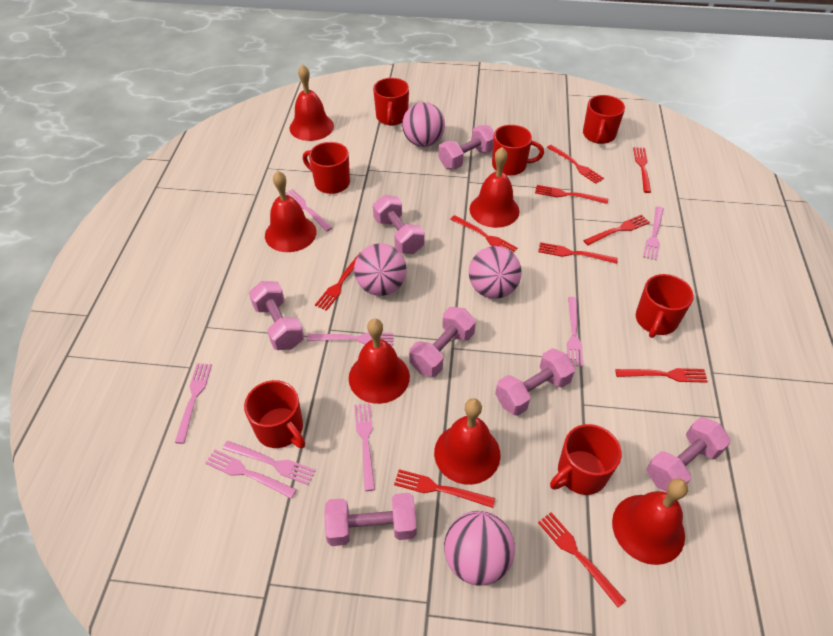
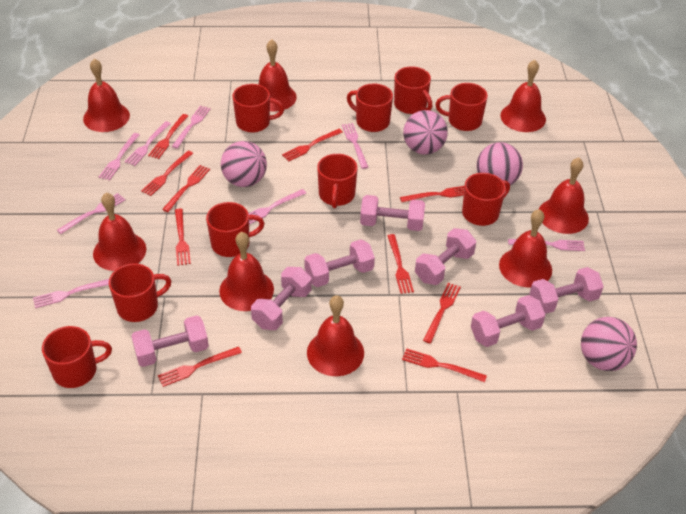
red bell: 6 -> 8
red mug: 7 -> 9

